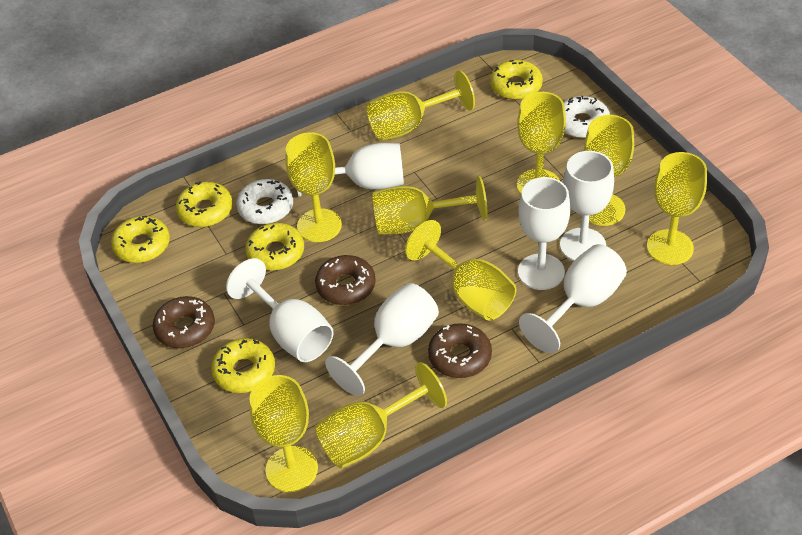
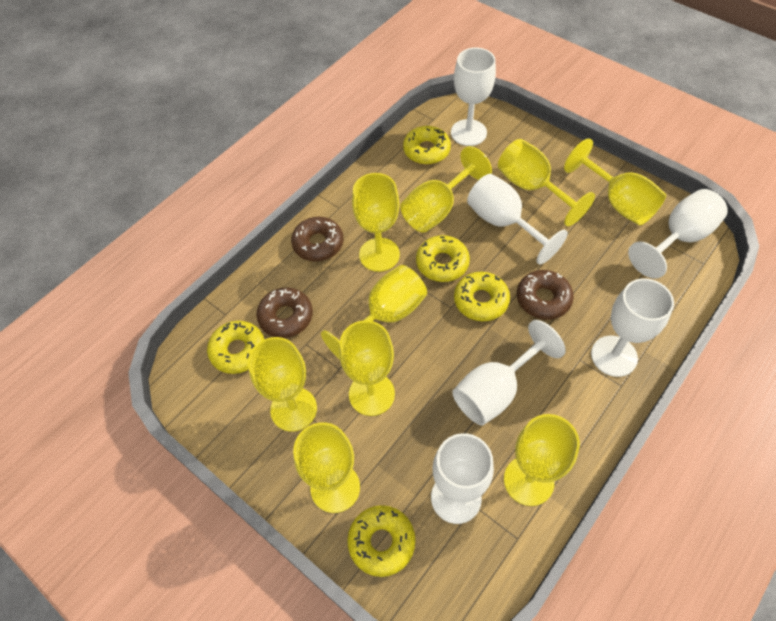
white donut: 2 -> 0

